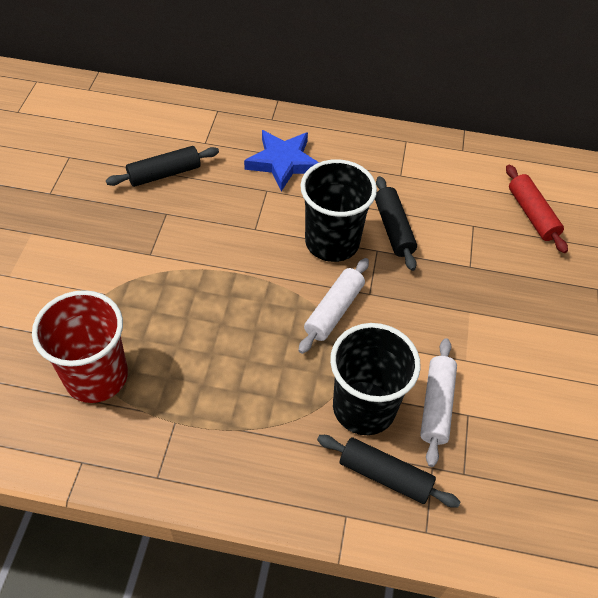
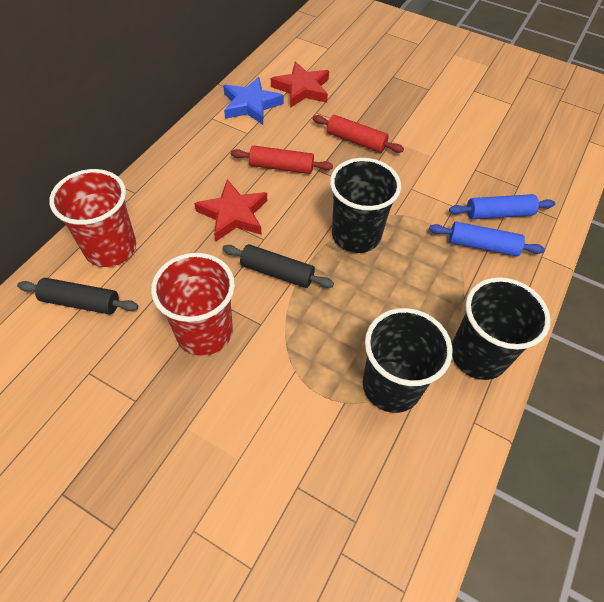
black cup: 2 -> 3
black rolling pin: 3 -> 2
blue rolling pin: 0 -> 2
red cup: 1 -> 2
red rolling pin: 1 -> 2
red star: 0 -> 2
white rolling pin: 2 -> 0

